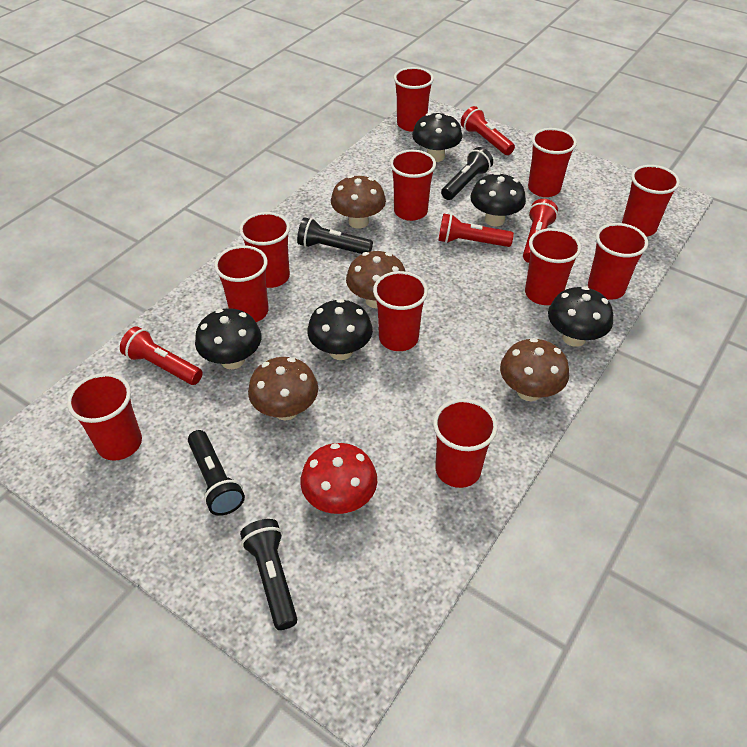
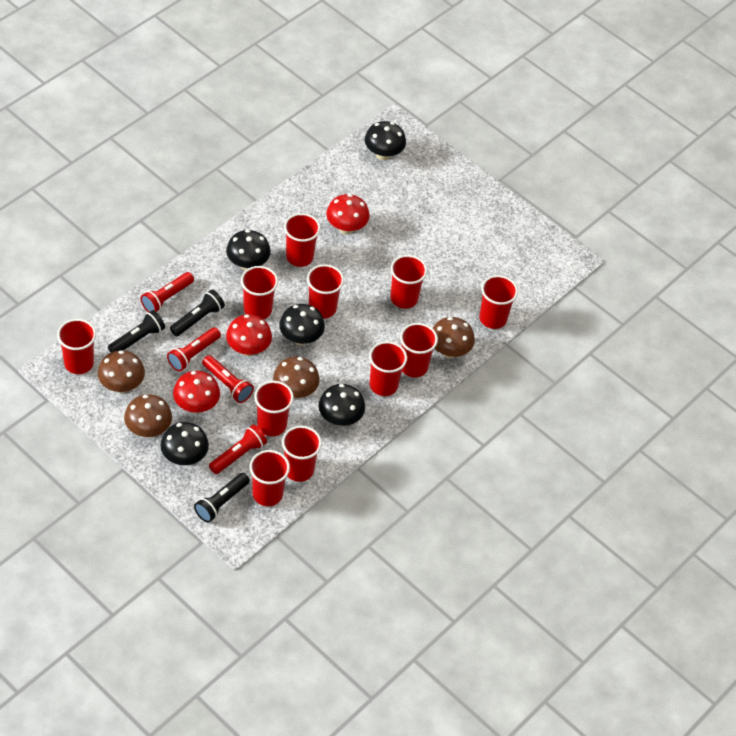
black flashlight: 4 -> 3
red mushroom: 1 -> 3

